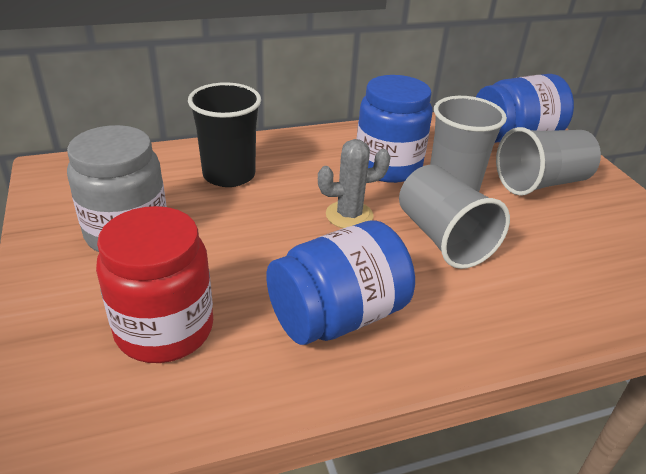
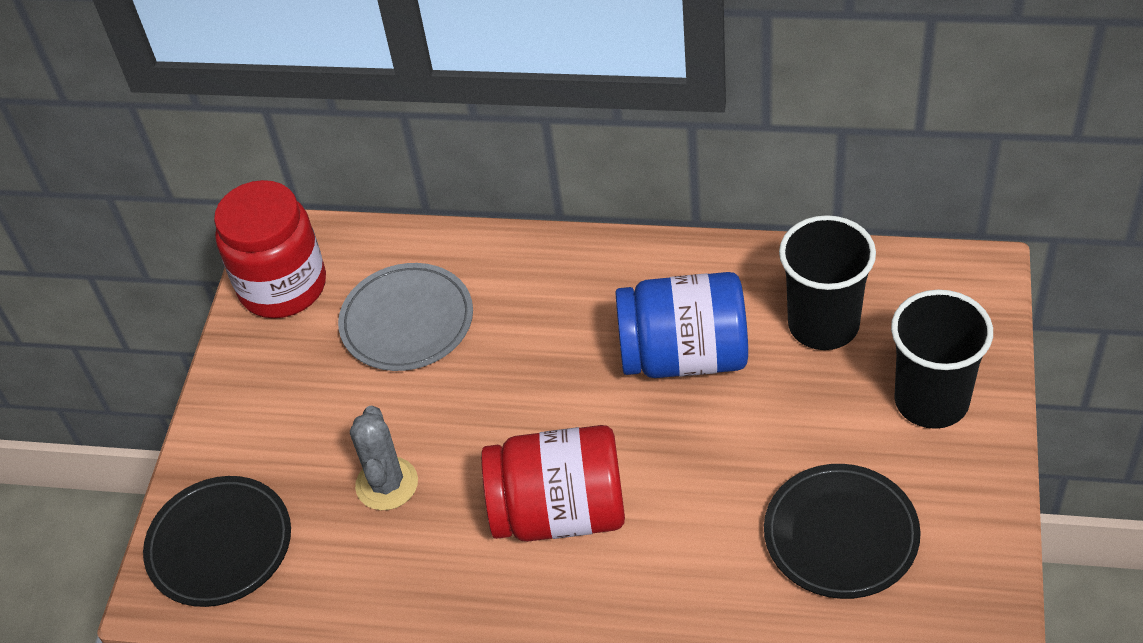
black cup: 1 -> 2
black plate: 0 -> 2
blue jar: 3 -> 1
grey cup: 3 -> 0
grey jar: 1 -> 0
grey plate: 0 -> 1
red jar: 1 -> 2

